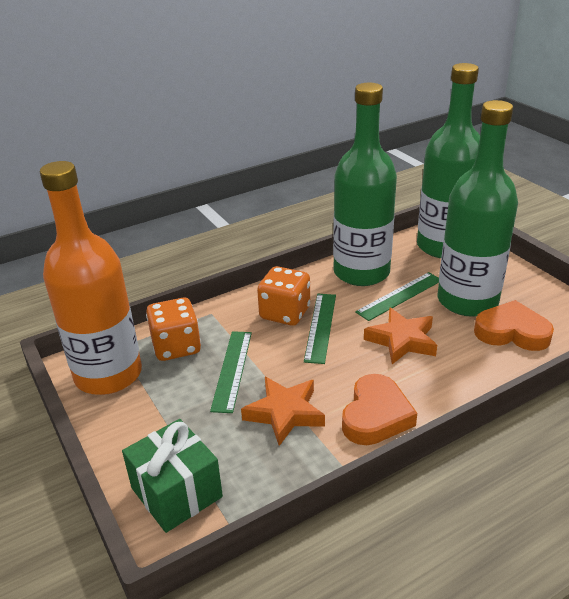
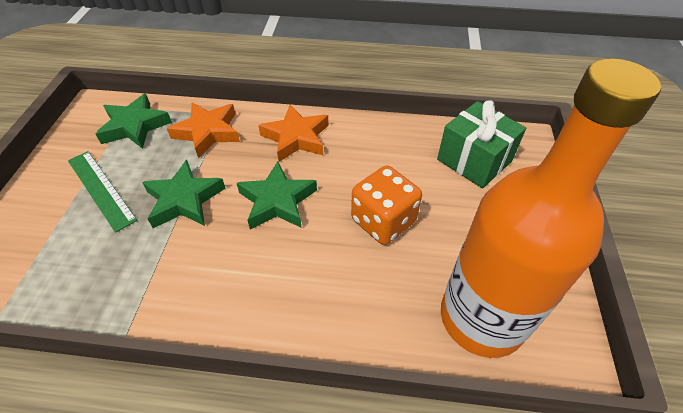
green bottle: 3 -> 0
green ruler: 3 -> 1
green star: 0 -> 3
orange dice: 2 -> 1
orange heart: 2 -> 0

